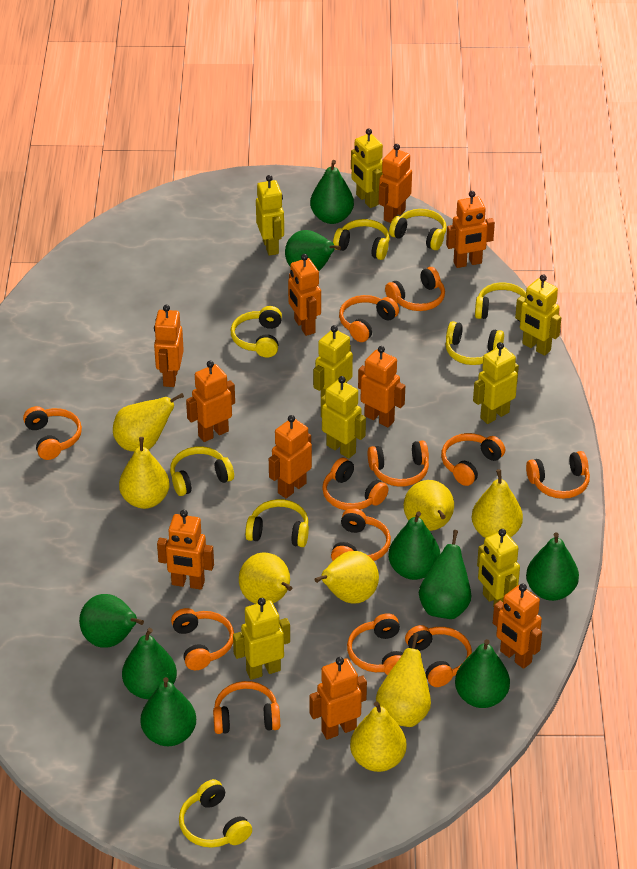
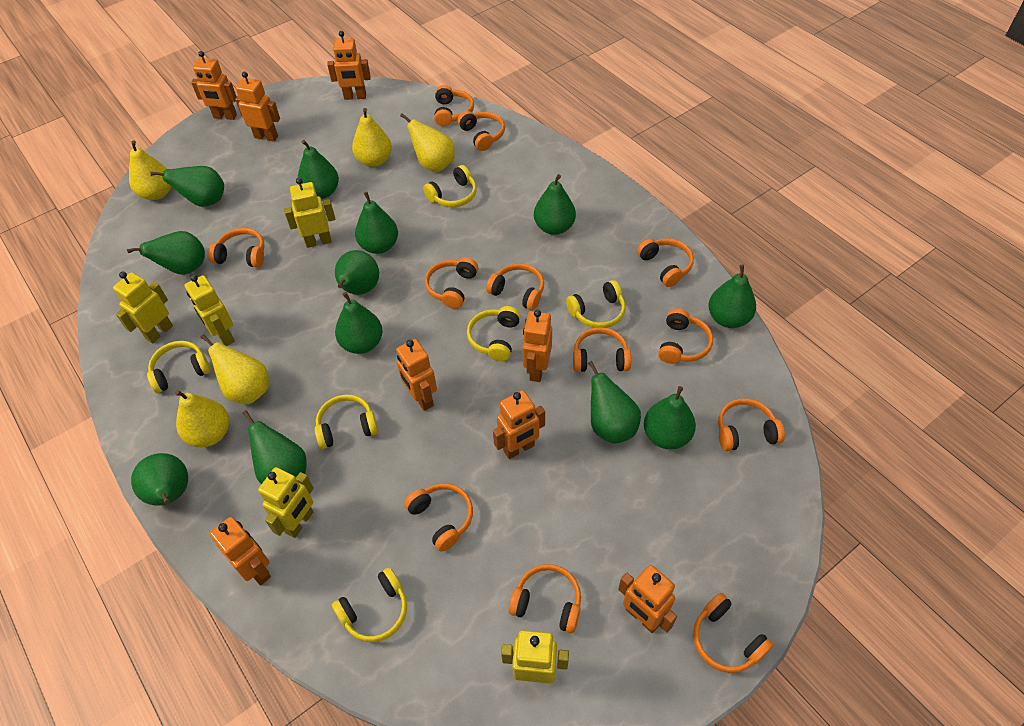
green pear: 9 -> 12
orange robot: 10 -> 8
yellow headphones: 8 -> 6
yellow pear: 8 -> 5
yellow robot: 8 -> 5

